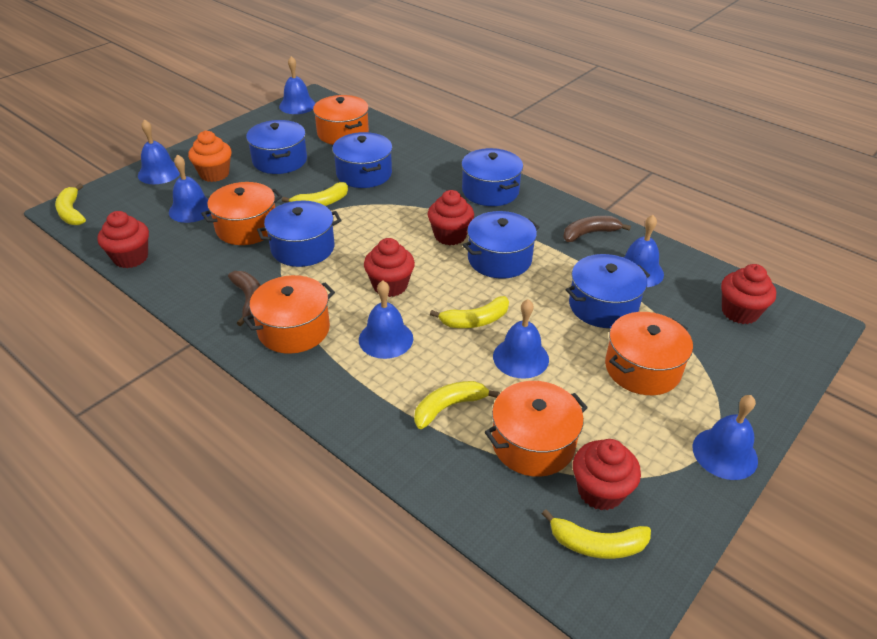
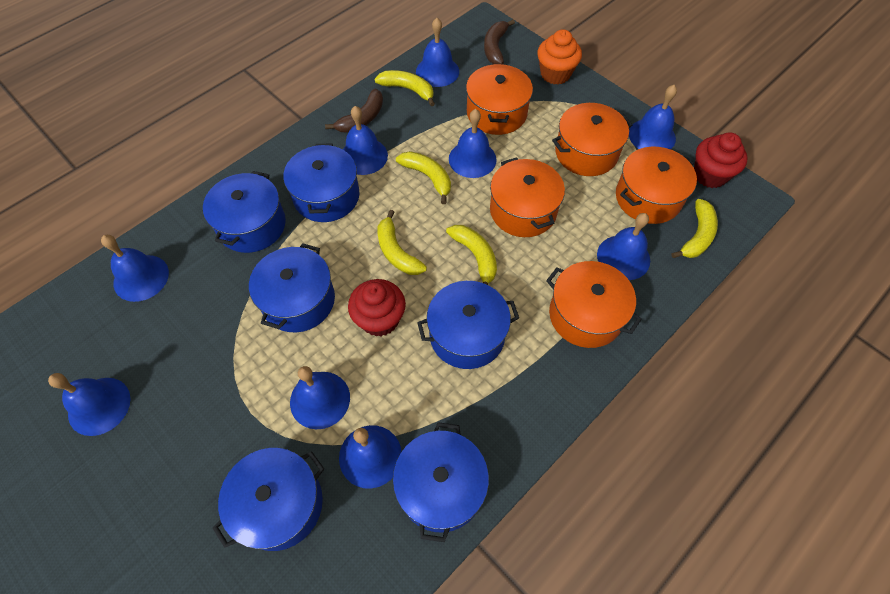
blue bell: 7 -> 9
red cupcake: 5 -> 2

